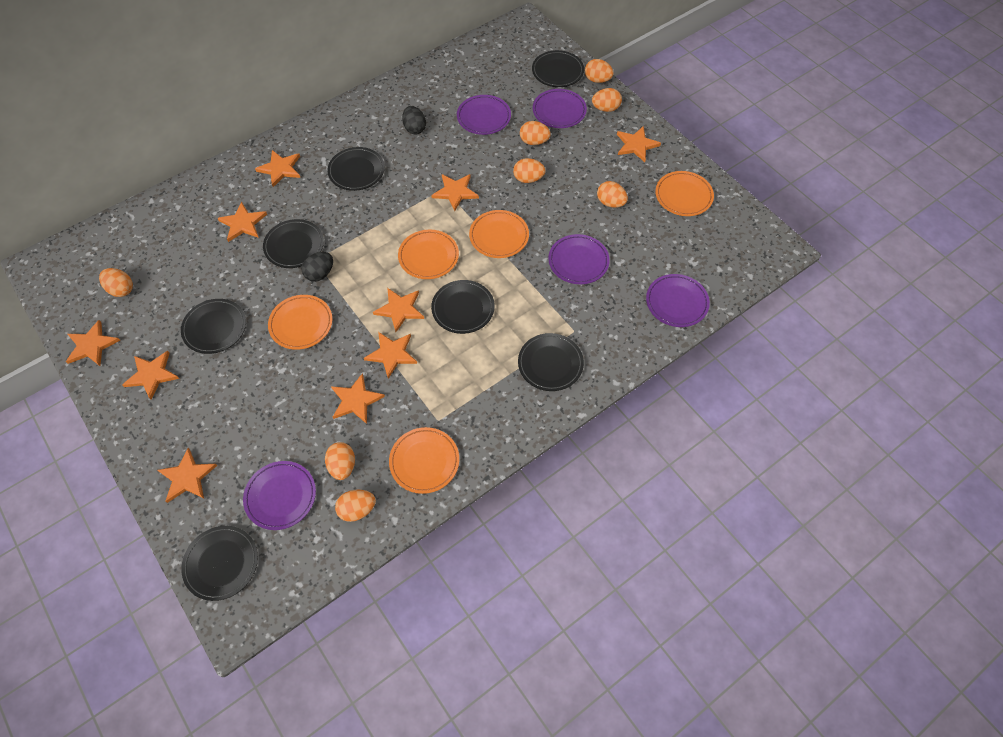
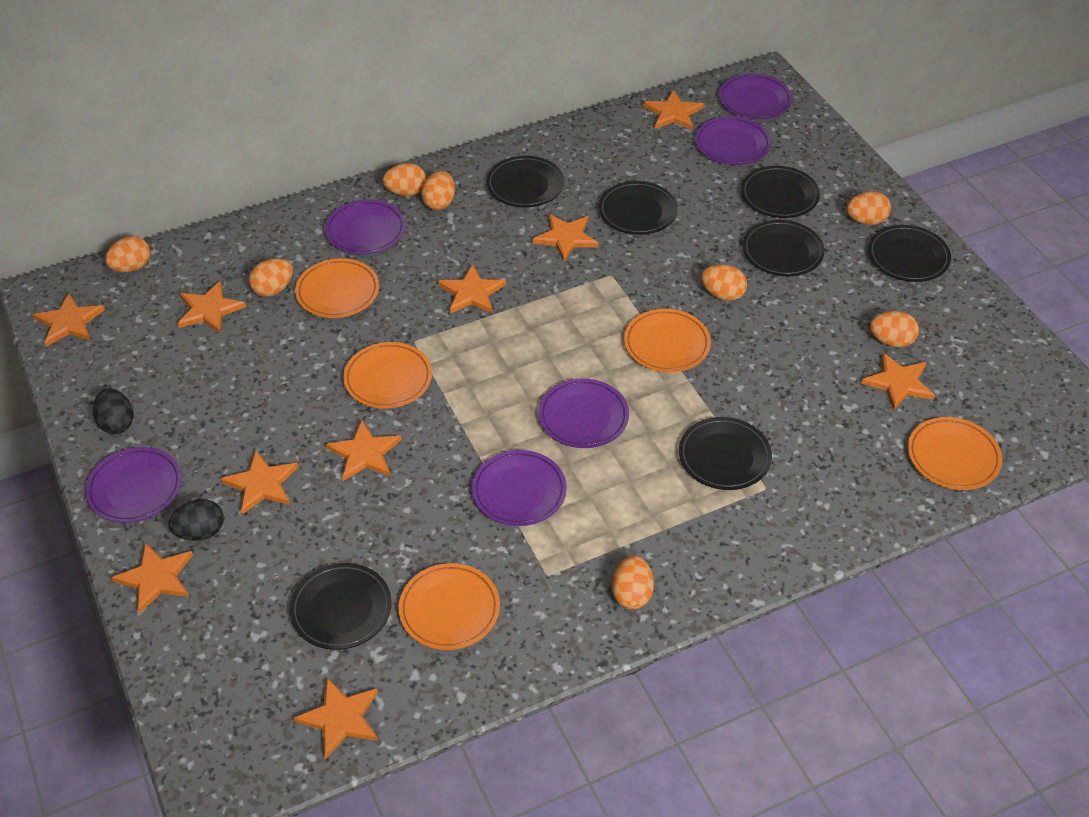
purple plate: 5 -> 6

